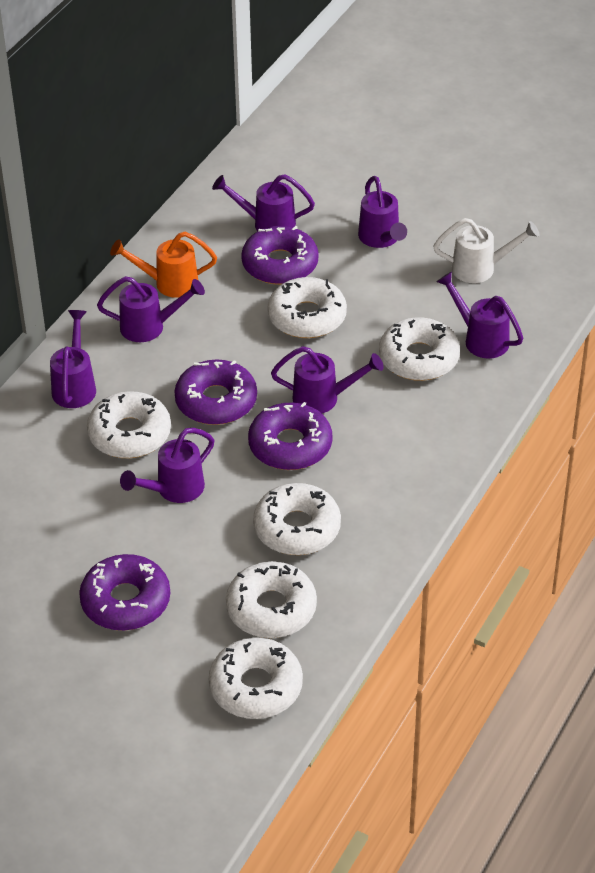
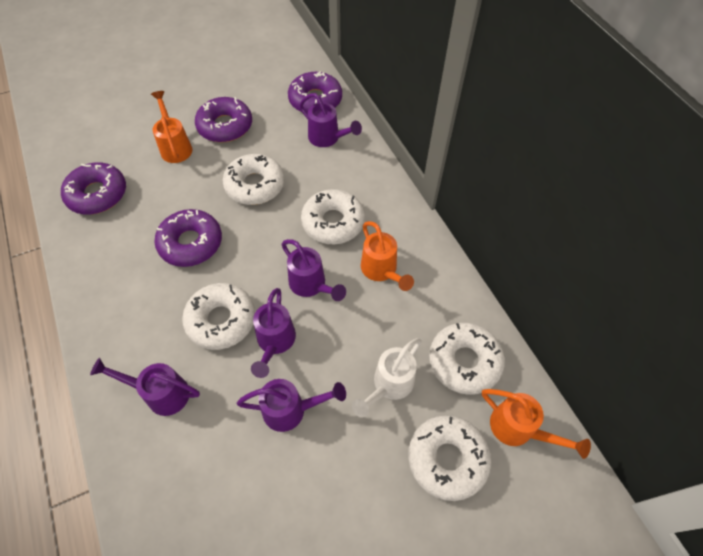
orange watering can: 1 -> 3
purple watering can: 7 -> 5
white donut: 6 -> 5

